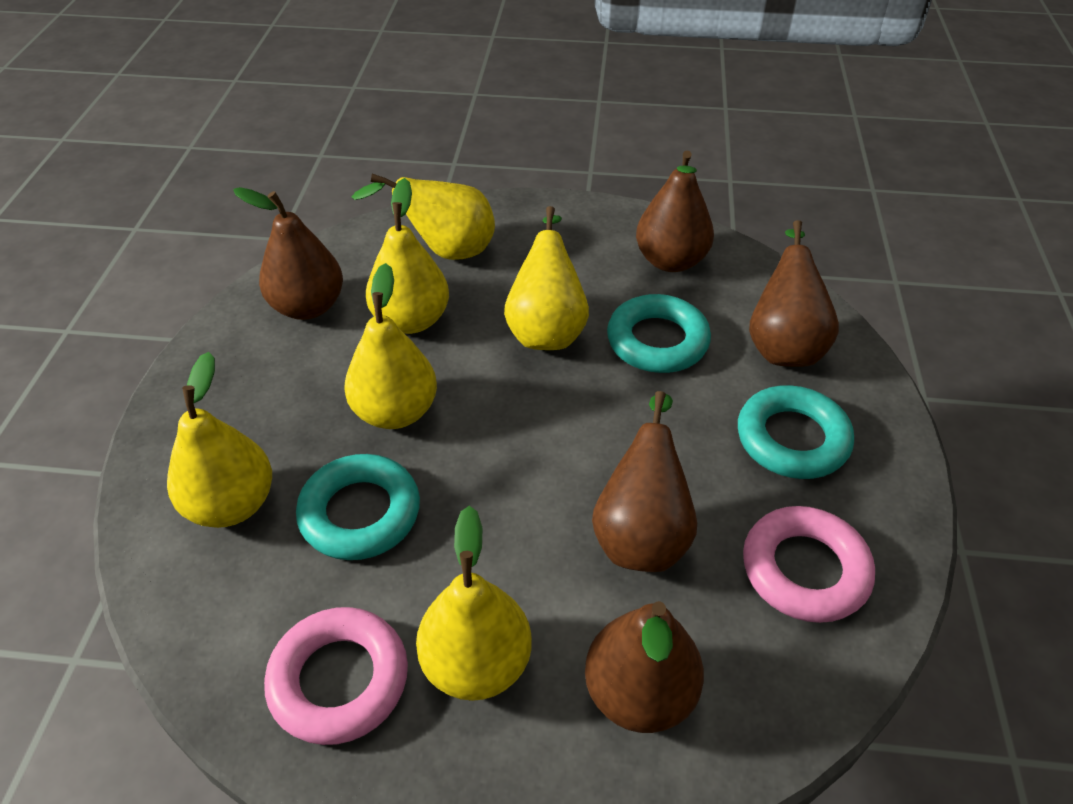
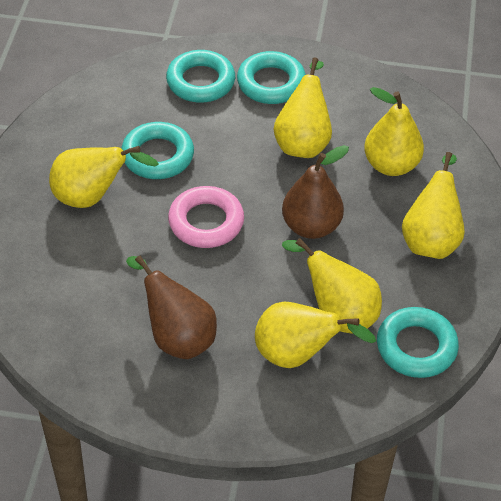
brown pear: 5 -> 2
pink ring: 2 -> 1
turquoise ring: 3 -> 4

